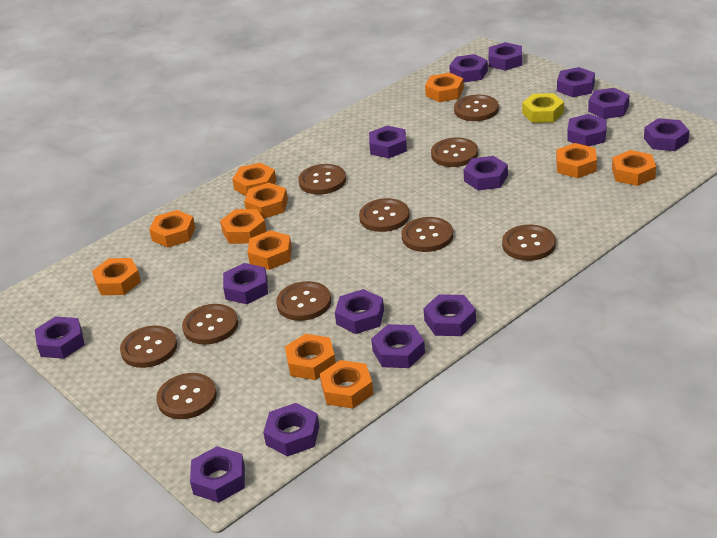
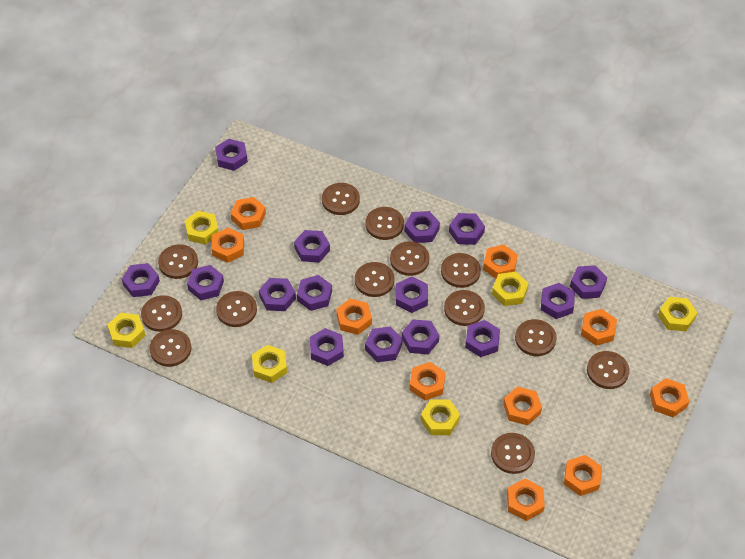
brown button: 10 -> 13
orange nut: 11 -> 10
yellow nut: 1 -> 6

